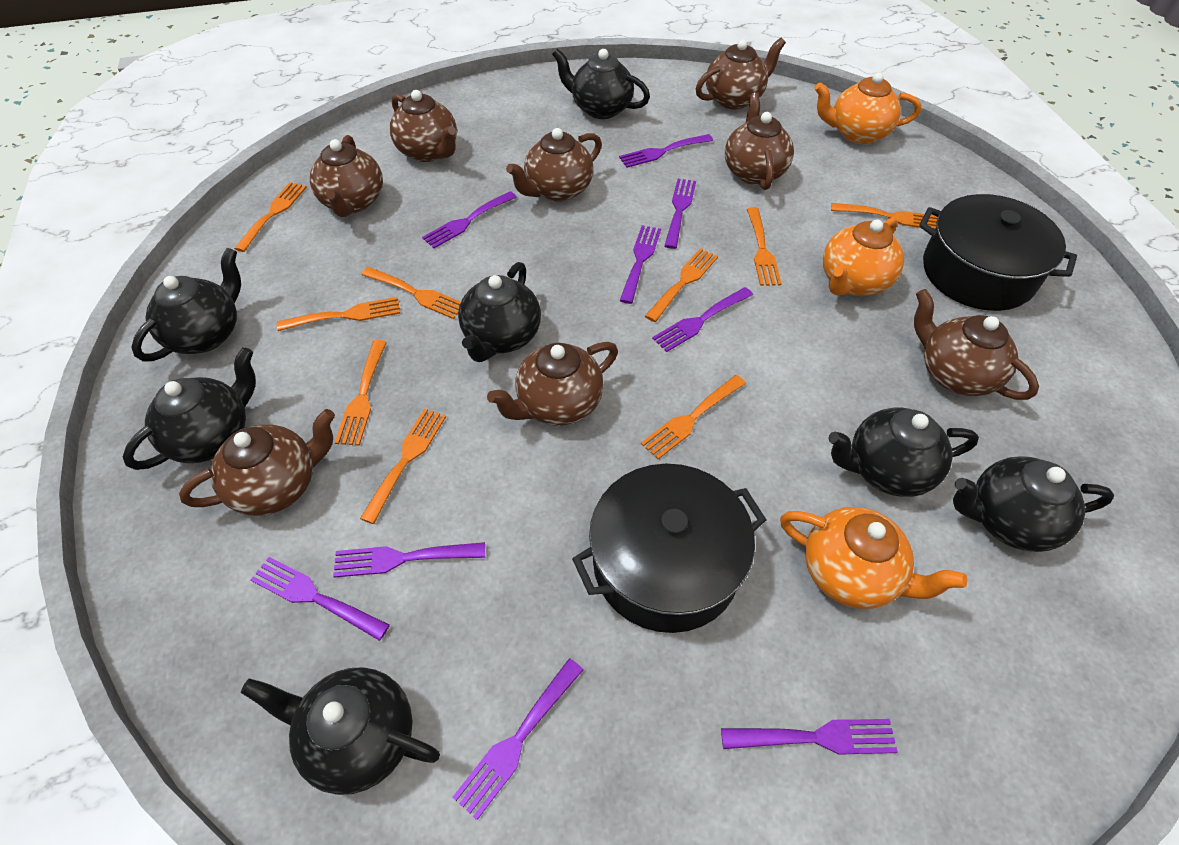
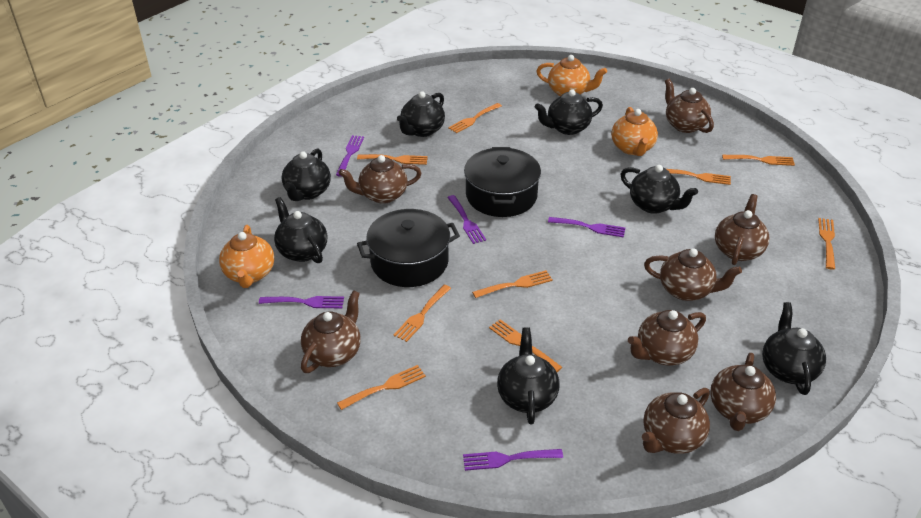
purple fork: 9 -> 5

